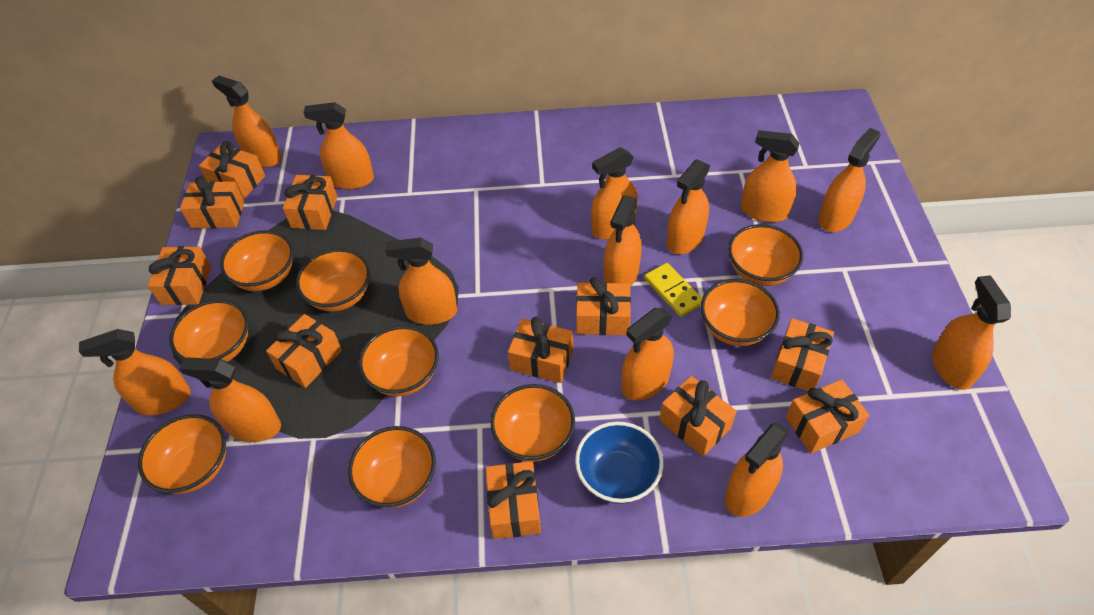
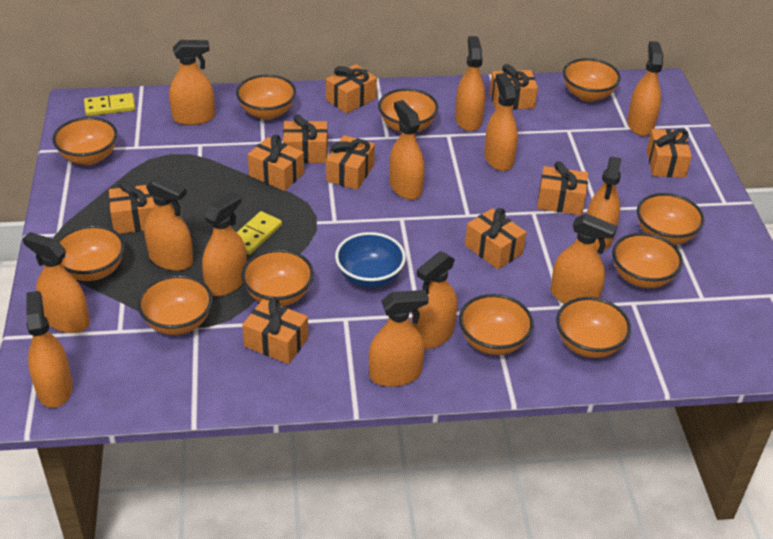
orange bowl: 9 -> 11
orange gift: 11 -> 10
yellow domino: 1 -> 2

